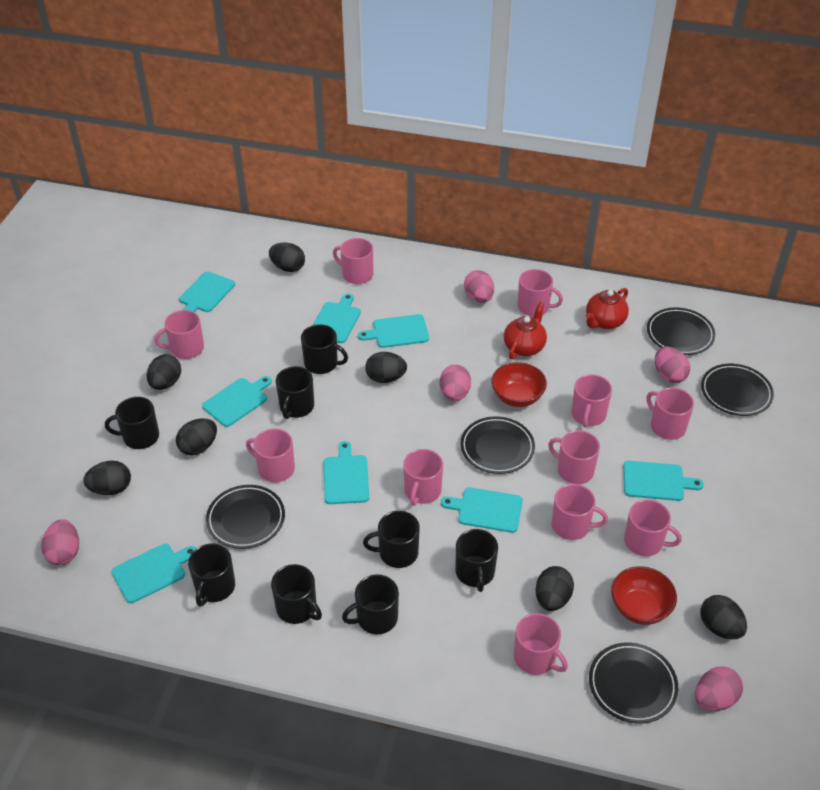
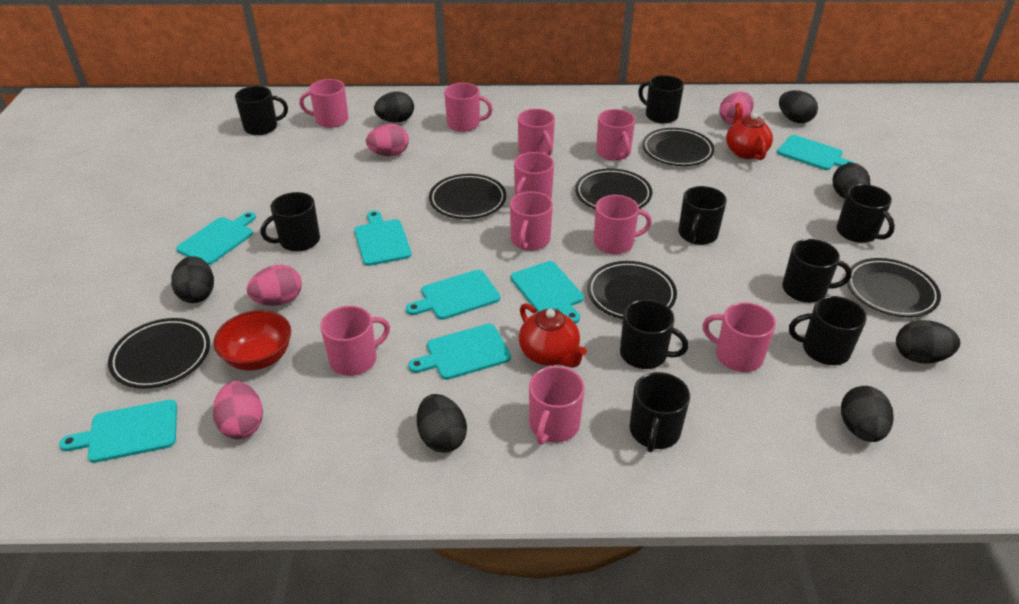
black mug: 8 -> 9
black plate: 5 -> 6
pink egg: 5 -> 4
pink mug: 11 -> 10
red bowl: 2 -> 1
turquoise cutting board: 8 -> 7

